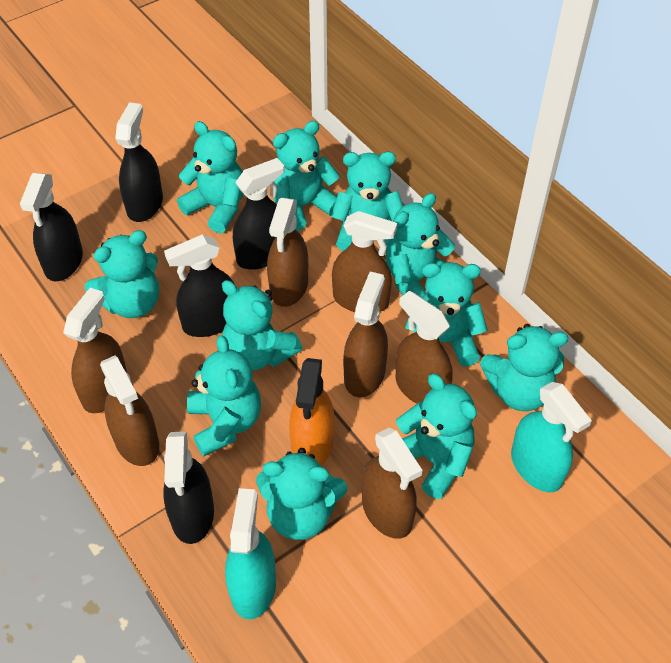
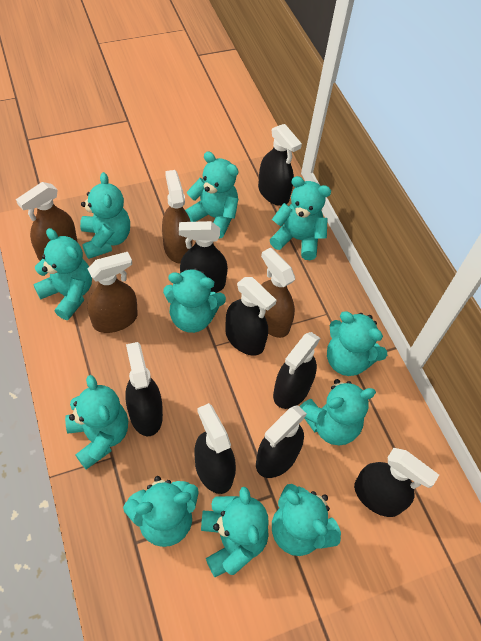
black spray bottle: 5 -> 8
brown spray bottle: 7 -> 4
orange spray bottle: 1 -> 0
turquoise spray bottle: 2 -> 0

